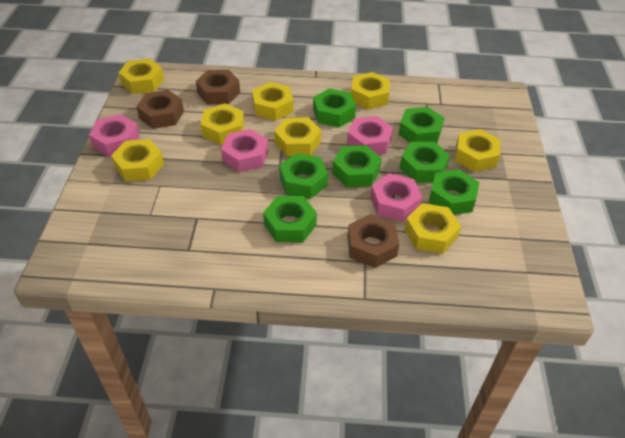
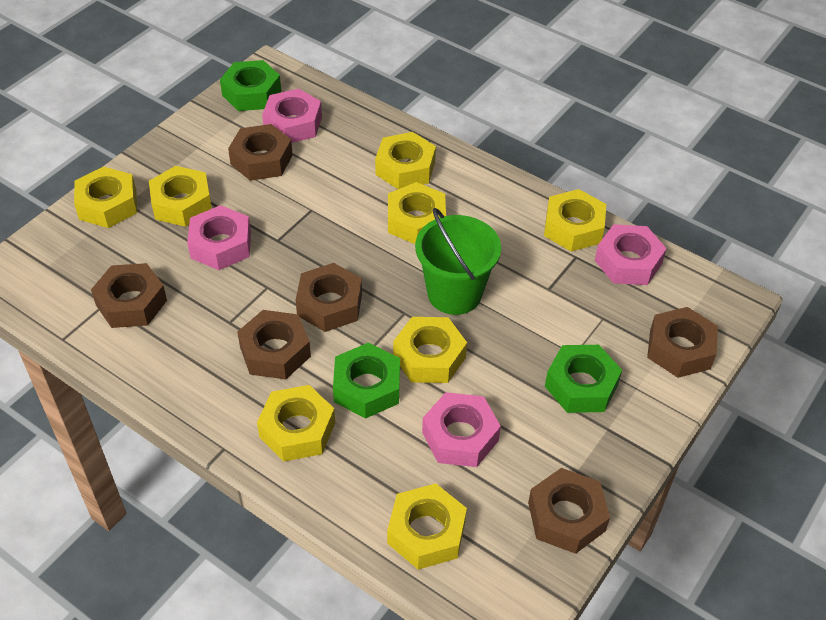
brown nut: 3 -> 6
green bucket: 0 -> 1
green nut: 7 -> 3

